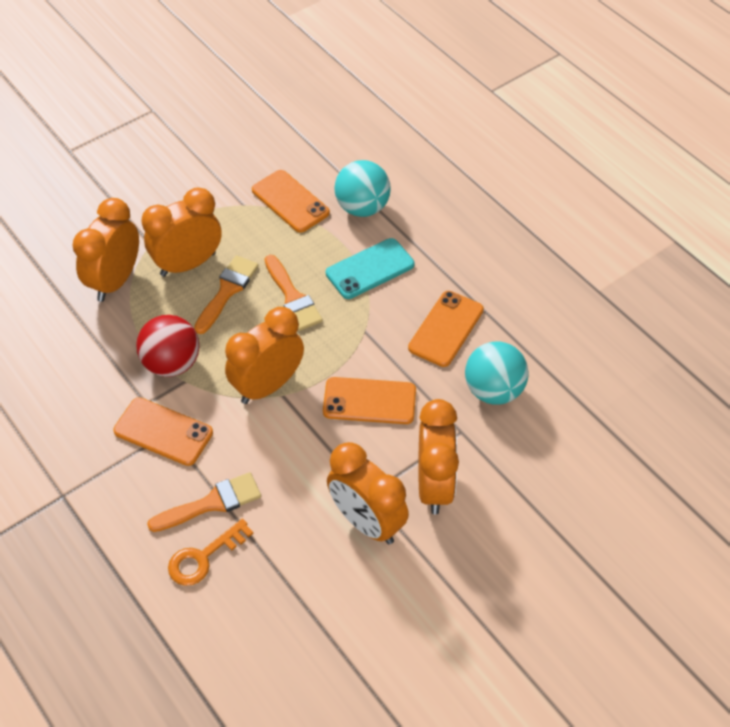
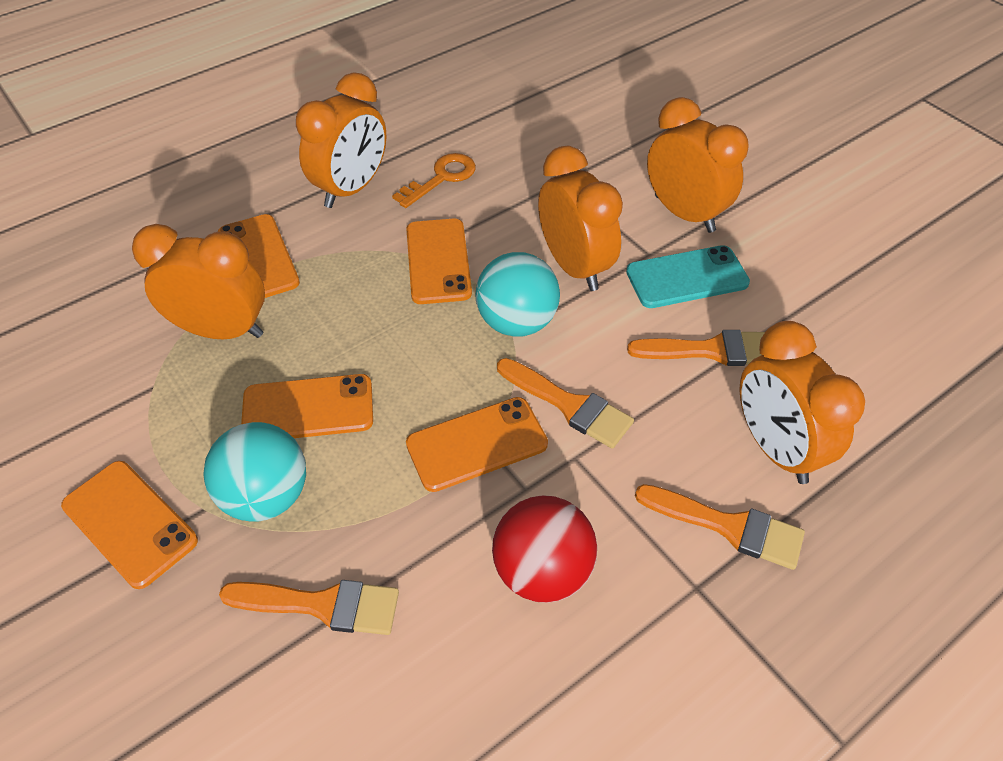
orange brush: 3 -> 4
orange phone: 4 -> 5

